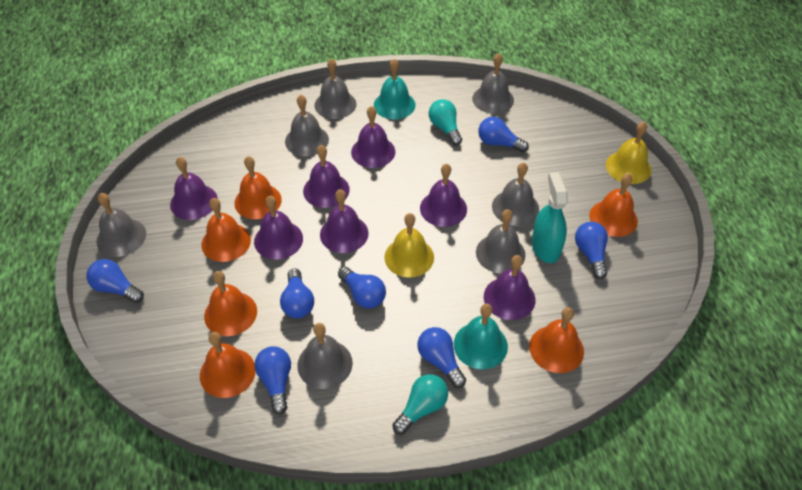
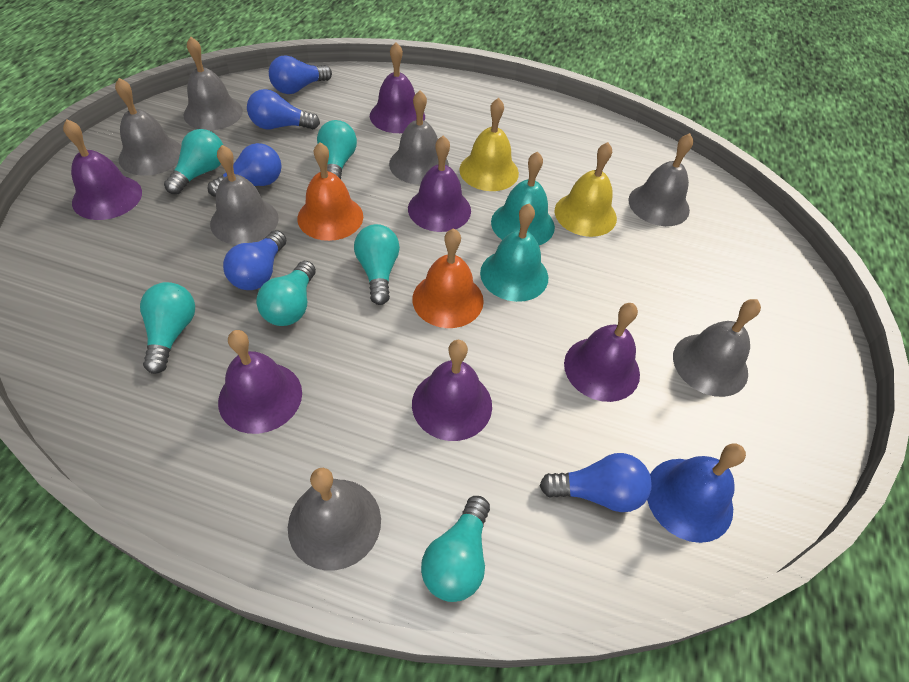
blue bell: 0 -> 1
blue light bulb: 7 -> 5
orange bell: 6 -> 2
purple bell: 7 -> 6
turquoise light bulb: 2 -> 6
turquoise spray bottle: 1 -> 0

